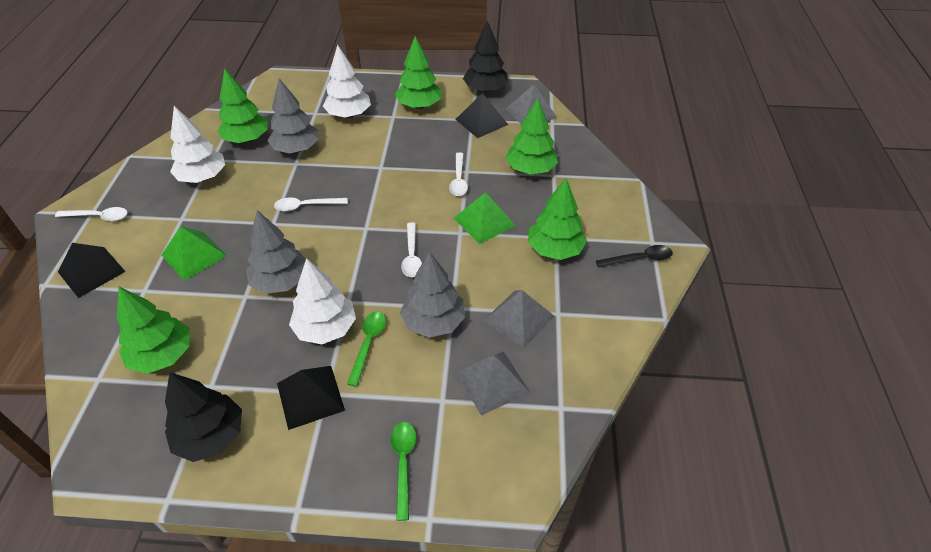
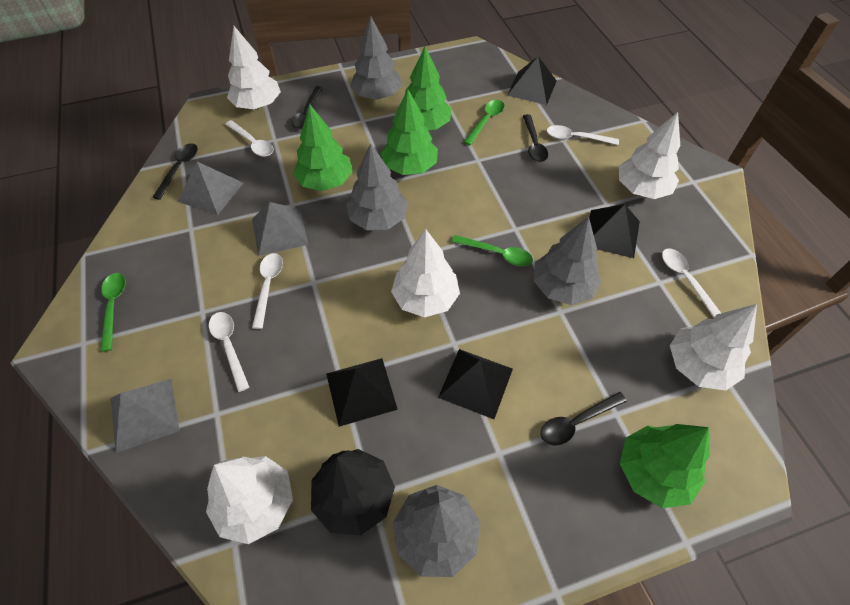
black pyramid: 3 -> 4
black spoon: 1 -> 4
black tree: 2 -> 1
green pyramid: 2 -> 0
green spoon: 2 -> 3
green tree: 5 -> 4
grey tree: 3 -> 4
white spoon: 4 -> 5
white tree: 3 -> 5

